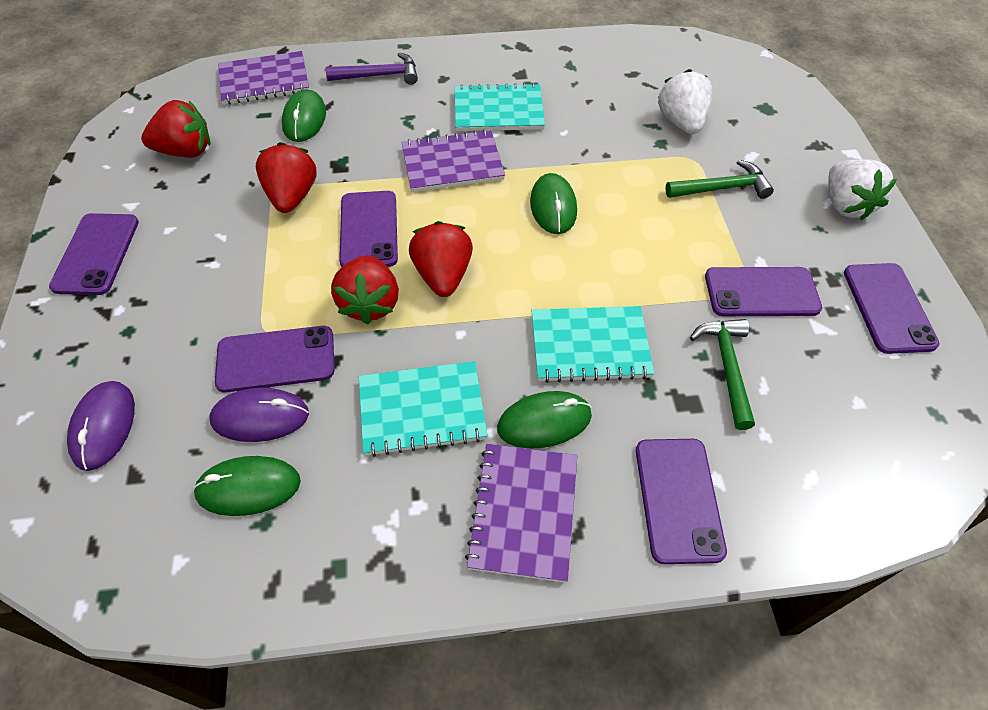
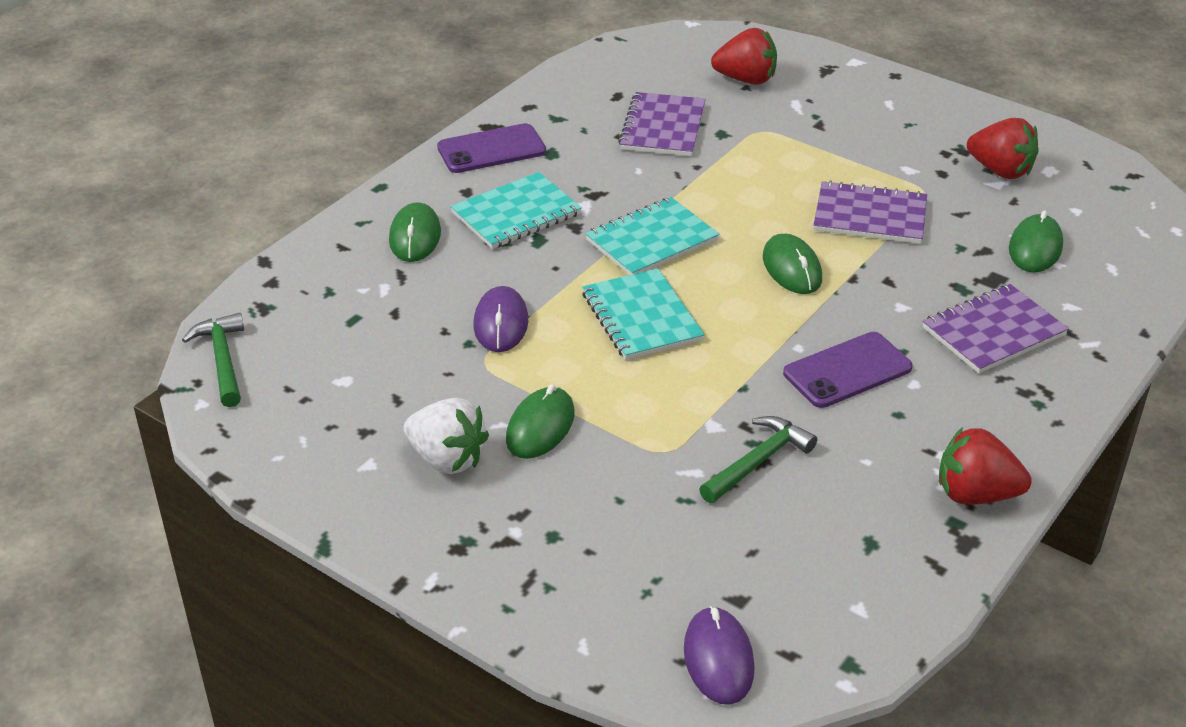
purple hammer: 1 -> 0
purple phone: 6 -> 2
red strawberry: 4 -> 3
white strawberry: 2 -> 1

